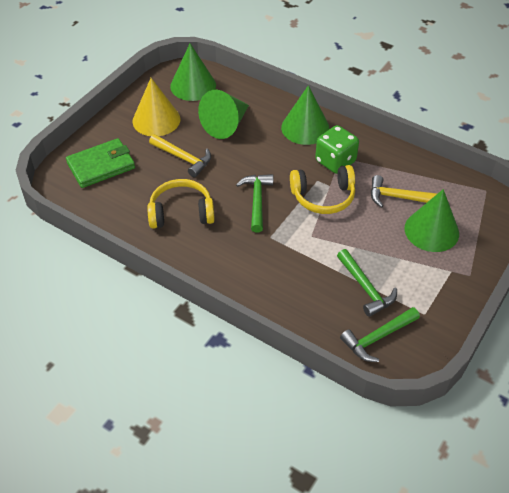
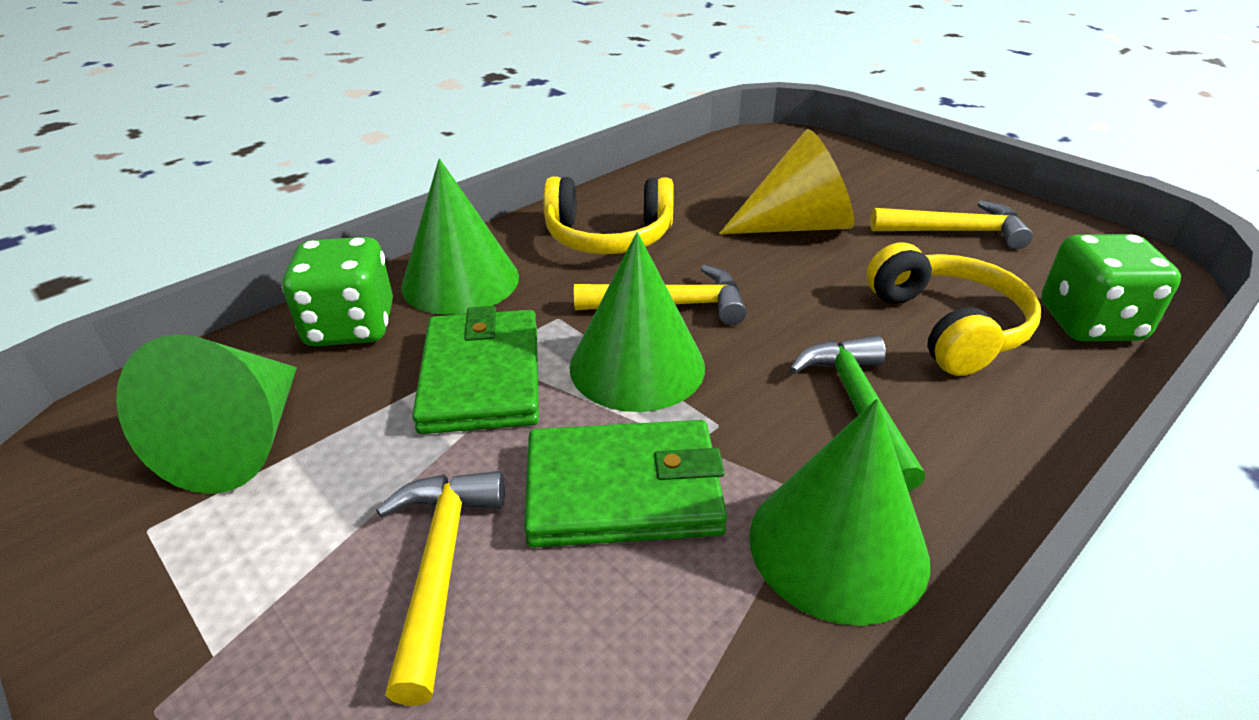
green dice: 1 -> 2
green hammer: 3 -> 1
green wallet: 1 -> 2
yellow hammer: 2 -> 3

